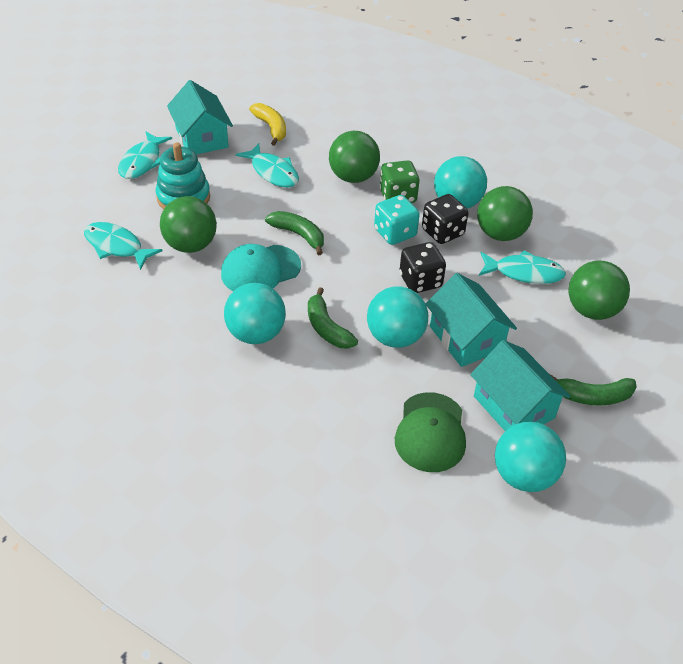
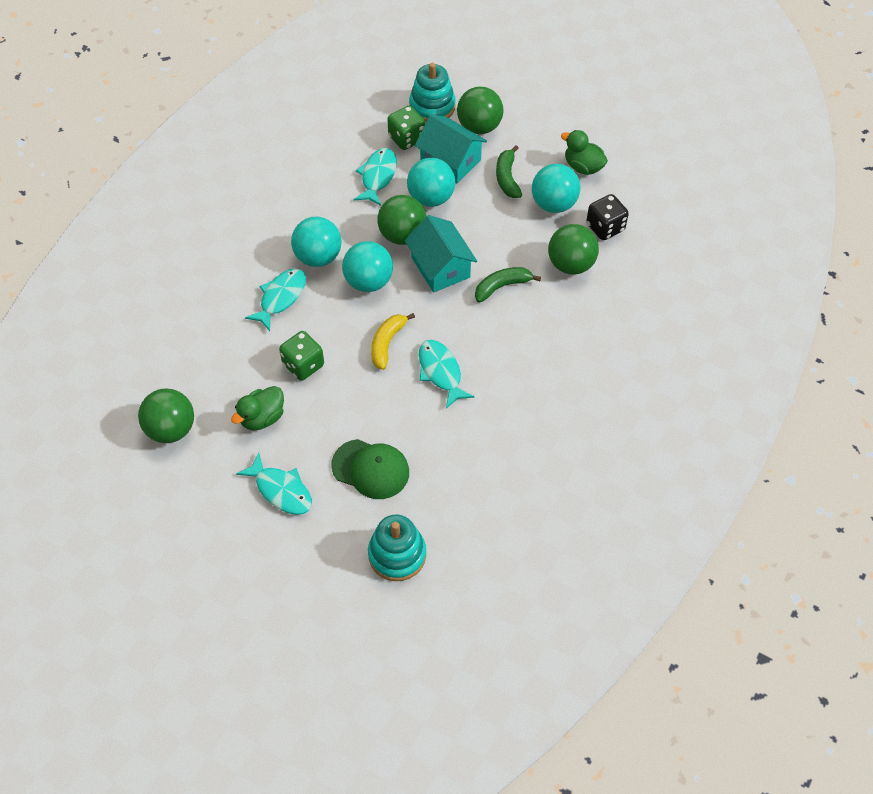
black dice: 2 -> 1
green banana: 3 -> 2
green dice: 1 -> 2
green duck: 0 -> 2
turquoise cap: 1 -> 0
turquoise dice: 1 -> 0
turquoise house: 3 -> 2
turquoise stacking toy: 1 -> 2

